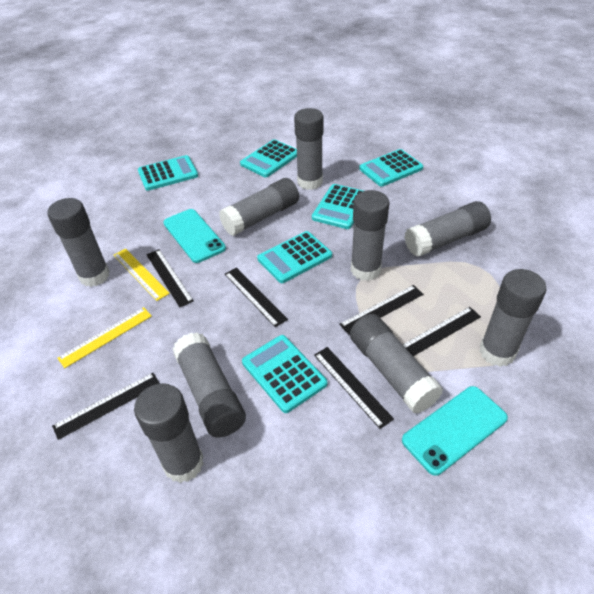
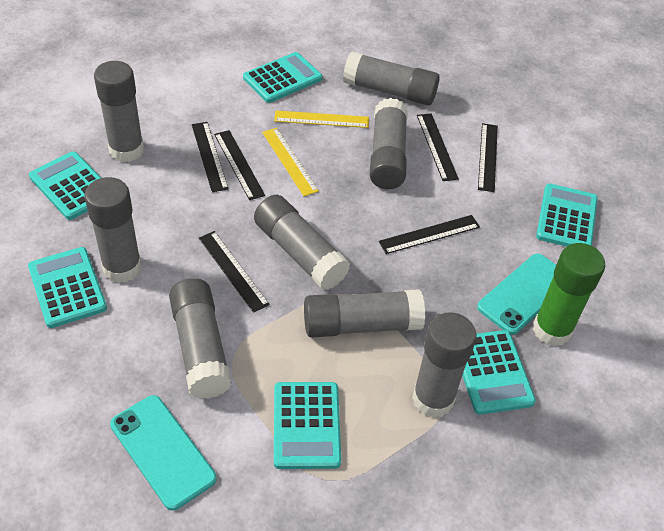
green glue stick: 0 -> 1
grey glue stick: 9 -> 8

